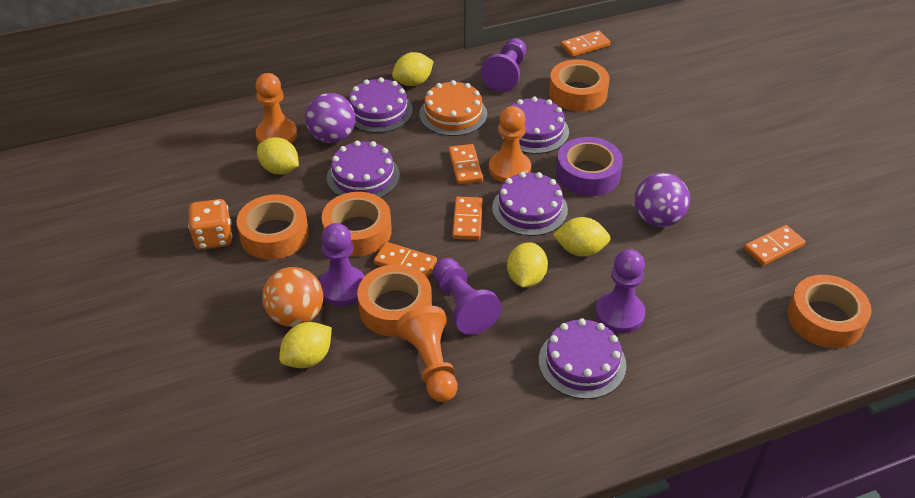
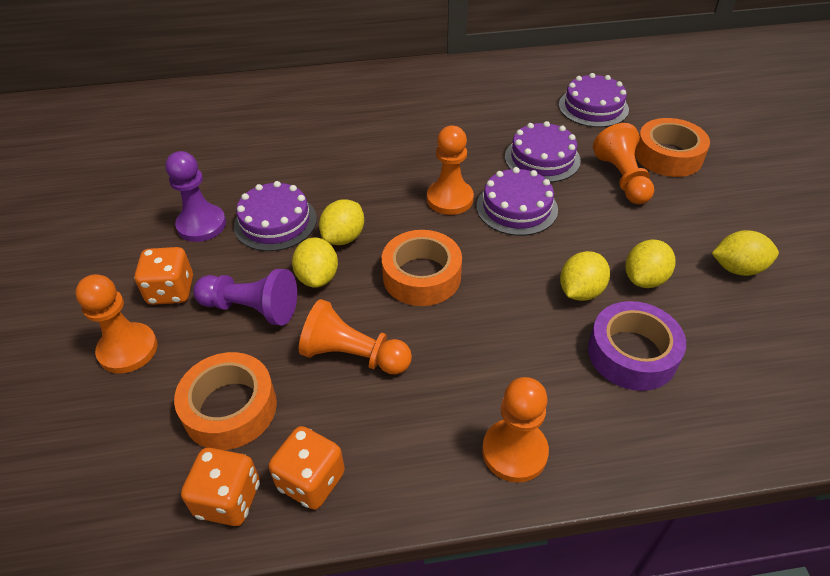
orange ball: 1 -> 0
orange cake: 1 -> 0
orange dice: 1 -> 3
orange domino: 5 -> 0
orange pawn: 3 -> 5
orange tape: 5 -> 3
purple ball: 2 -> 0
purple cake: 5 -> 4
purple pawn: 4 -> 2

